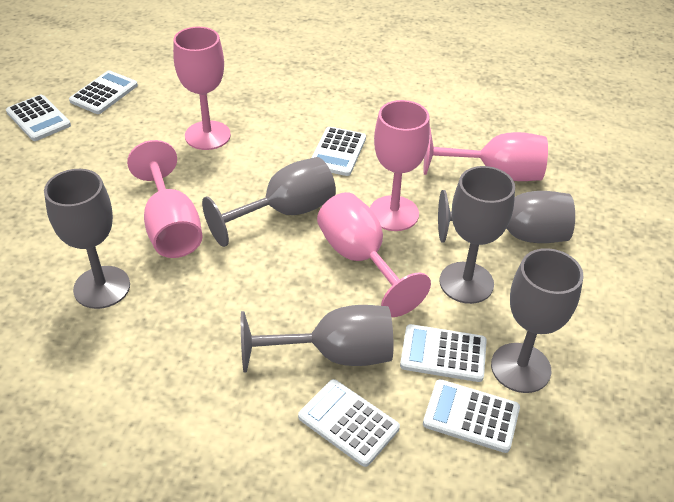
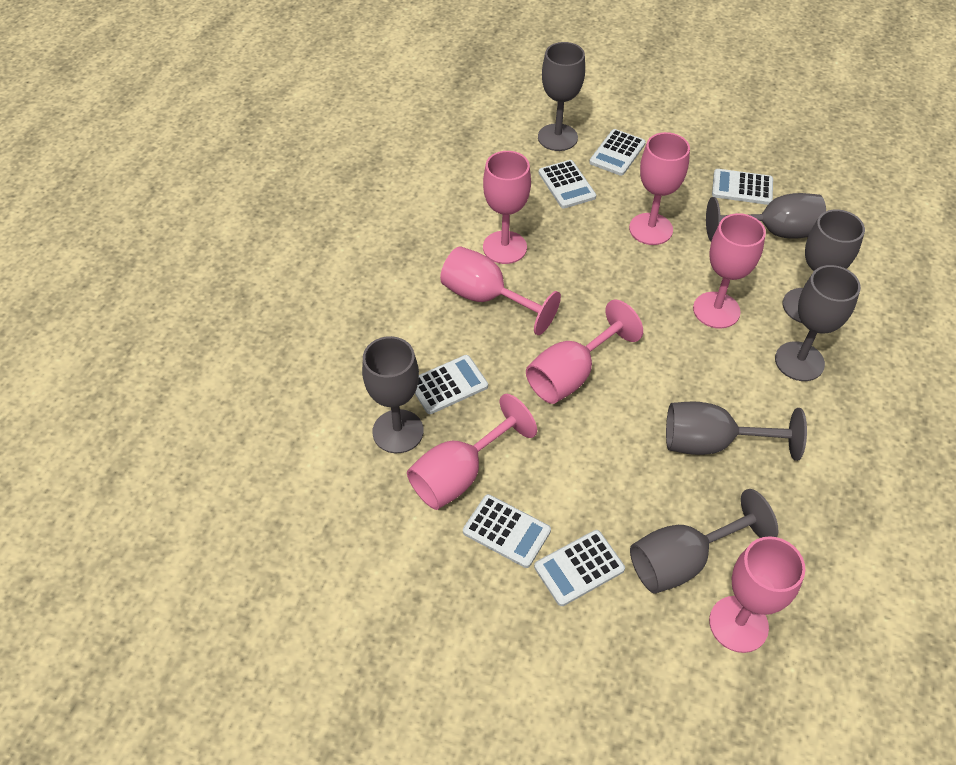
grey goblet: 6 -> 7
pink goblet: 5 -> 7

